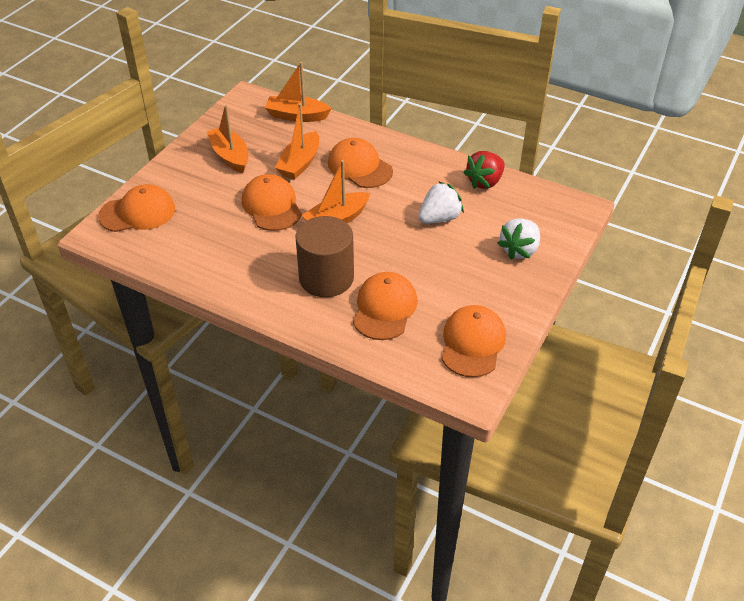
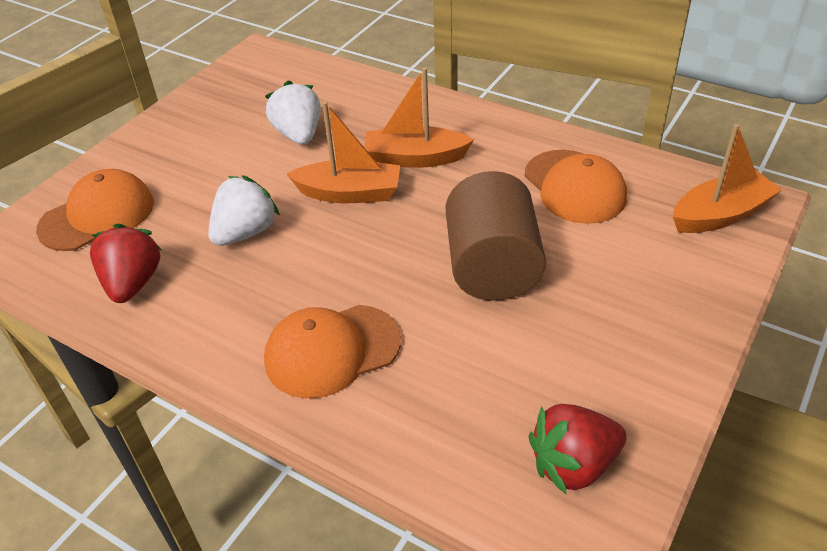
orange boat: 4 -> 3
orange cap: 5 -> 3
red strawberry: 1 -> 2

